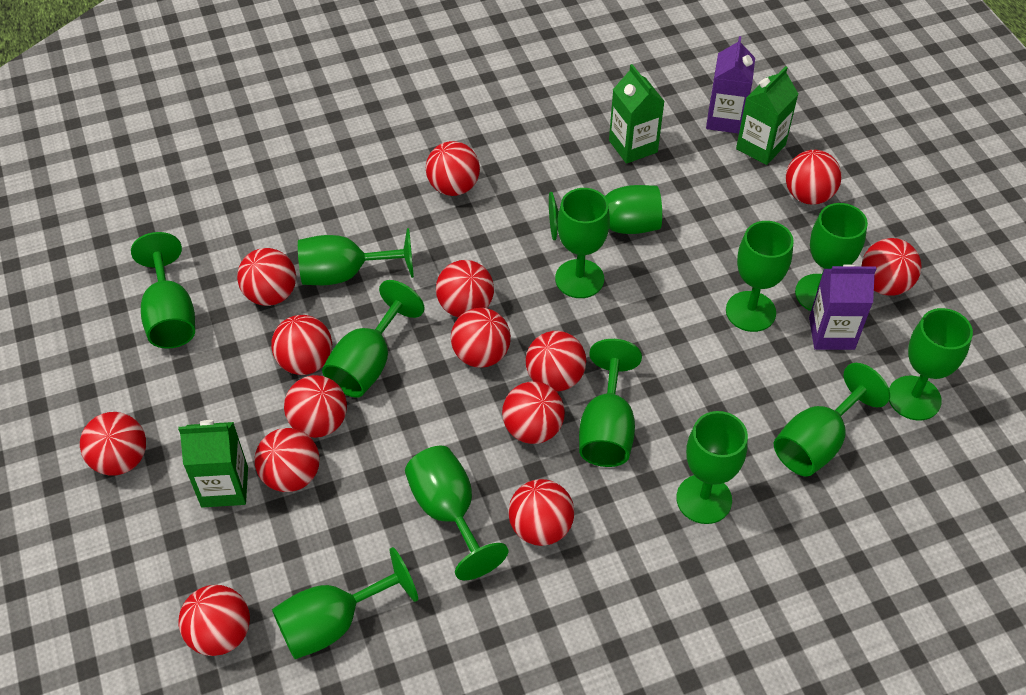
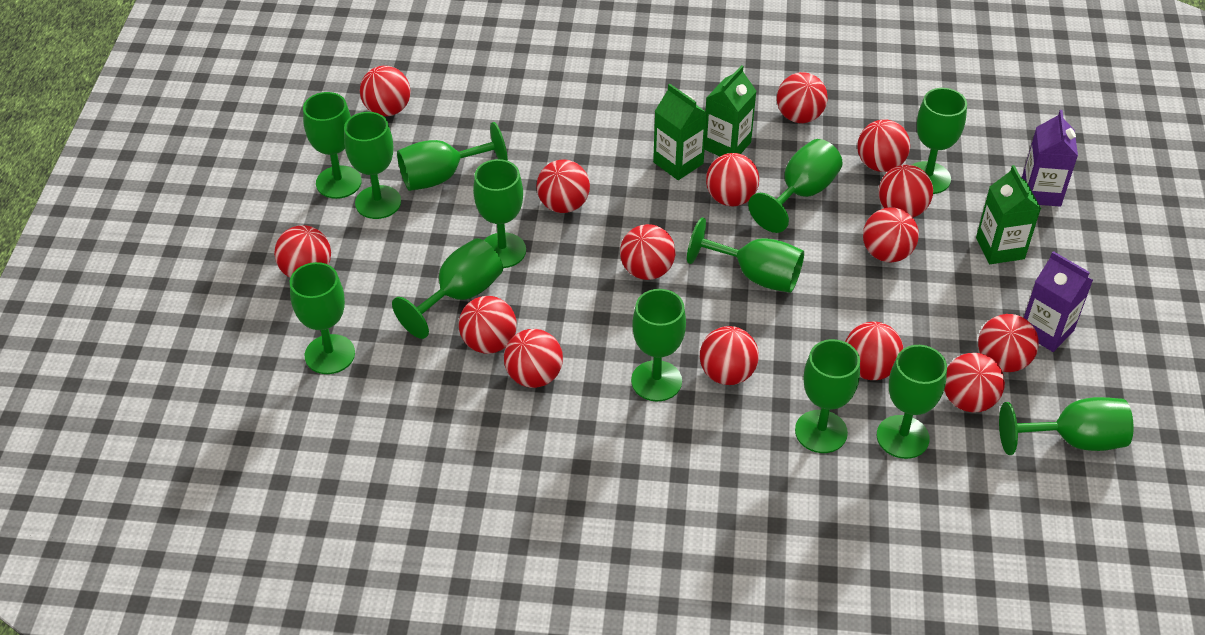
red ball: 14 -> 15

